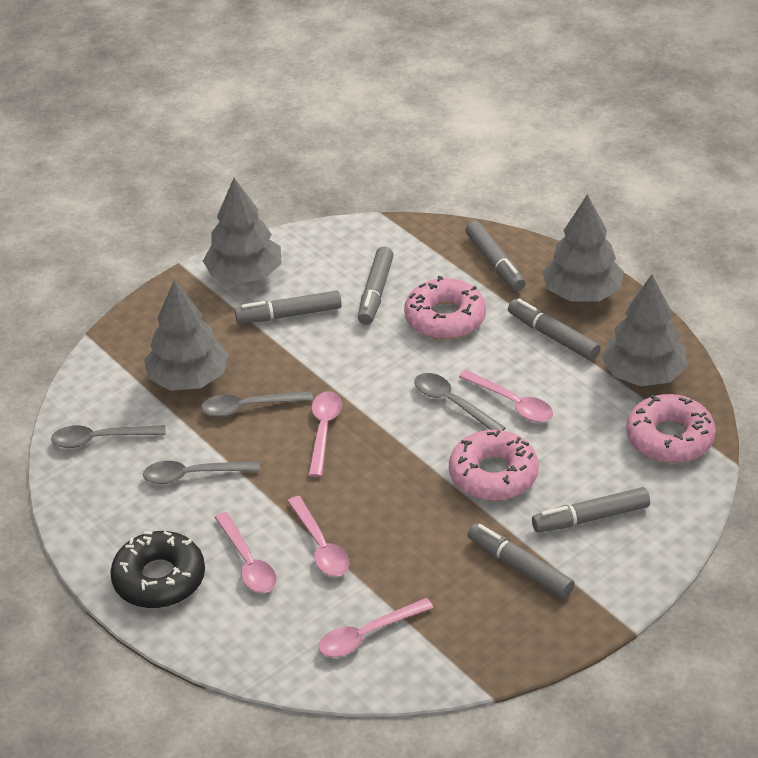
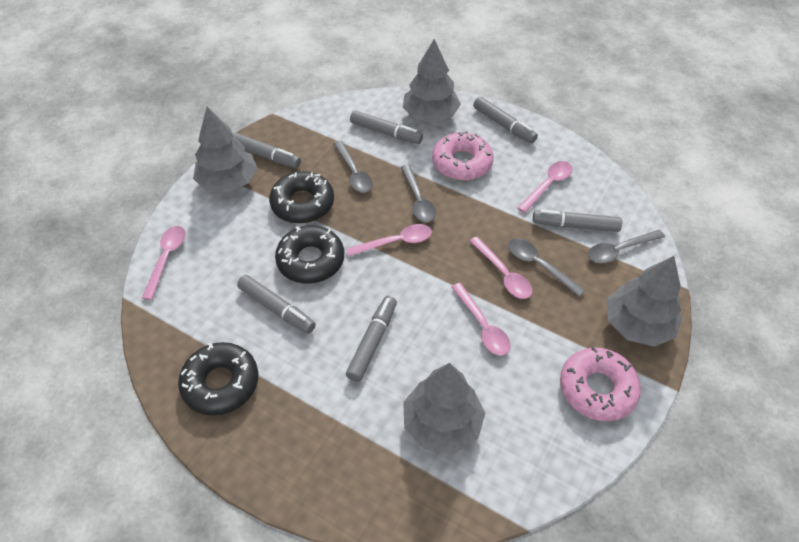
black donut: 1 -> 3
pink donut: 3 -> 2

